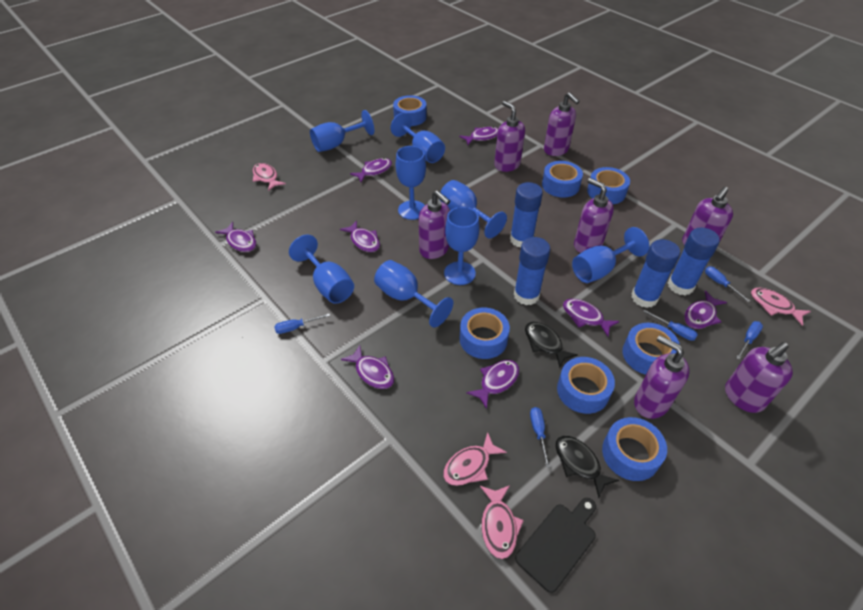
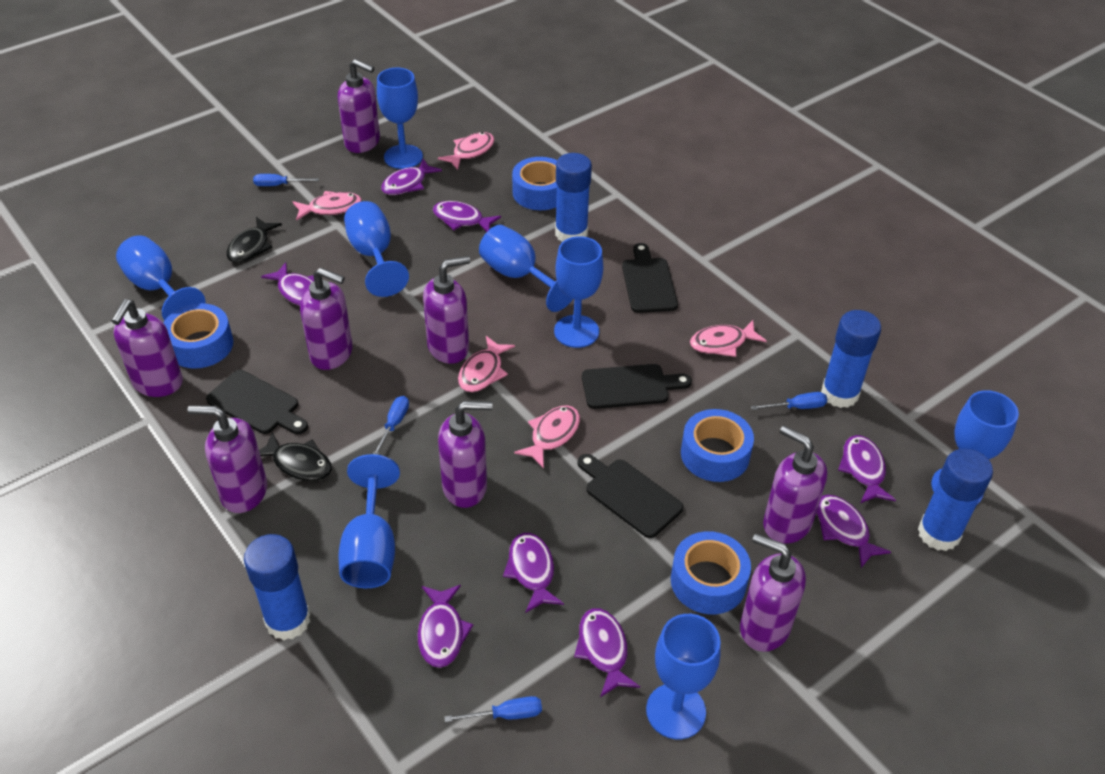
black cutting board: 1 -> 4
blue screwdriver: 5 -> 4
blue tape: 7 -> 4
pink fish: 4 -> 5
purple soap dispenser: 7 -> 8

